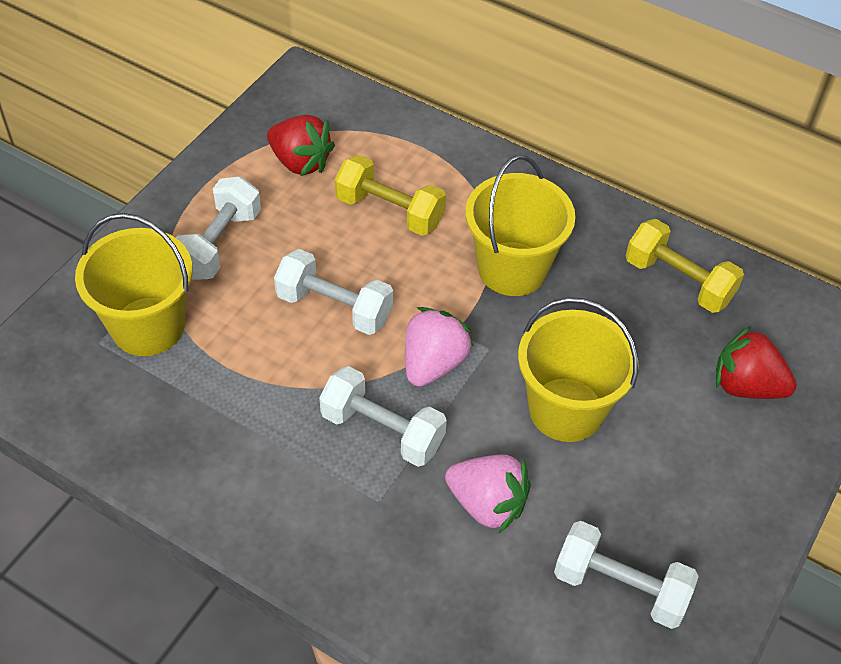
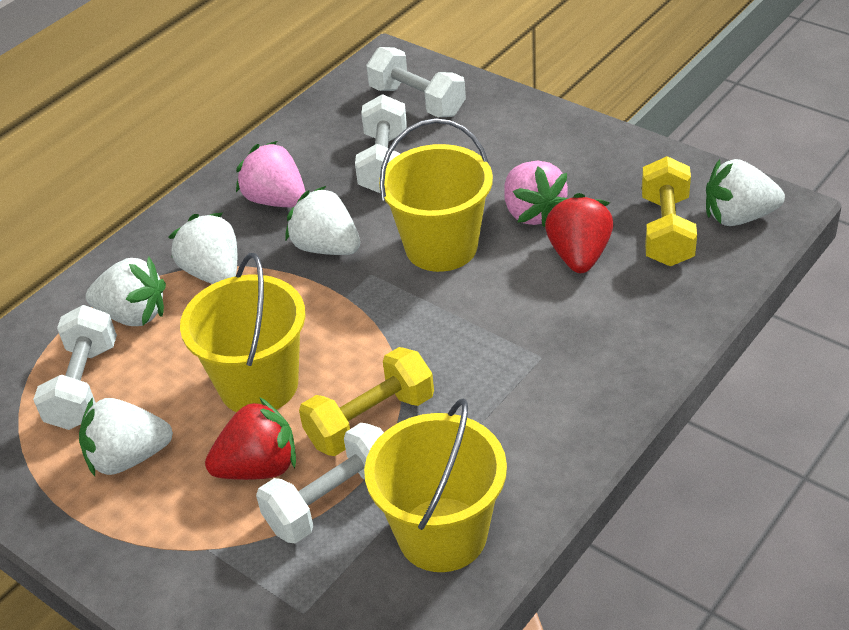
white strawberry: 0 -> 5

